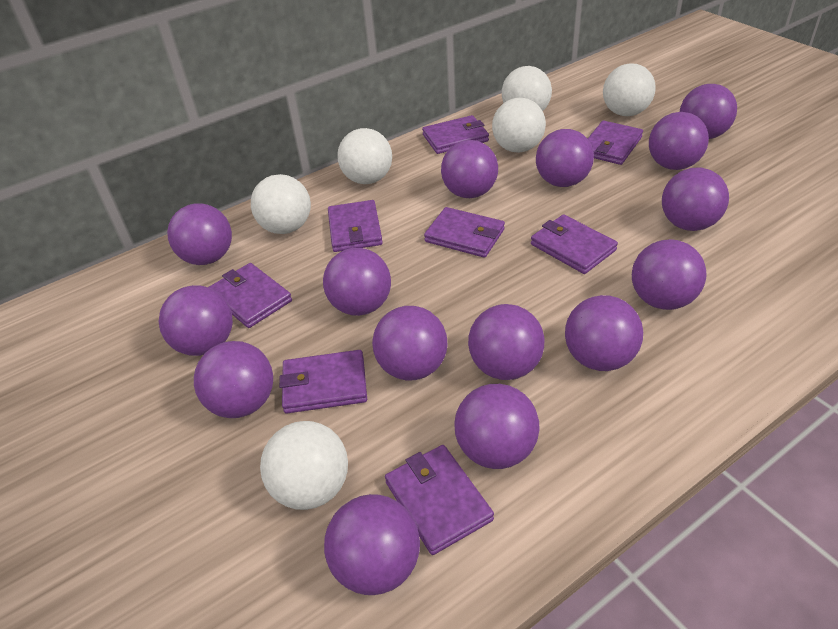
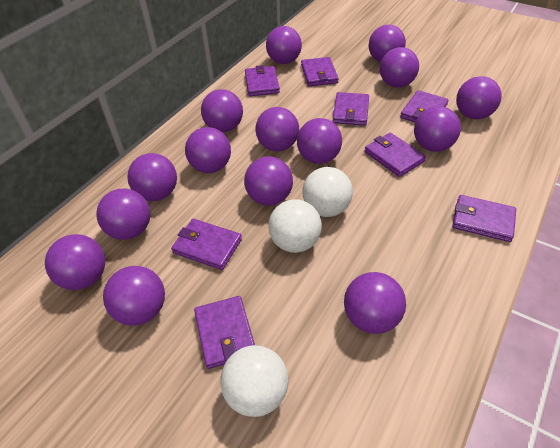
white ball: 6 -> 3

